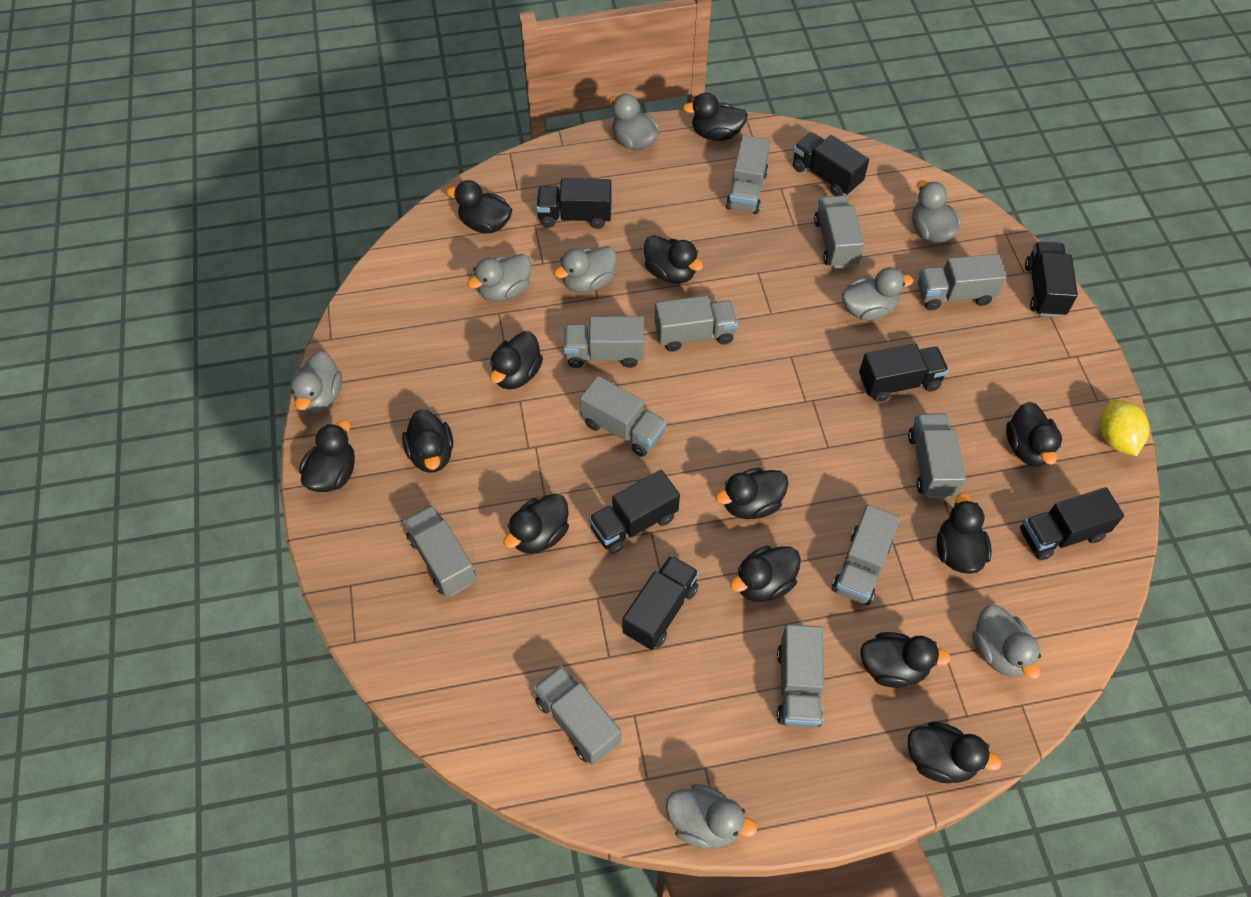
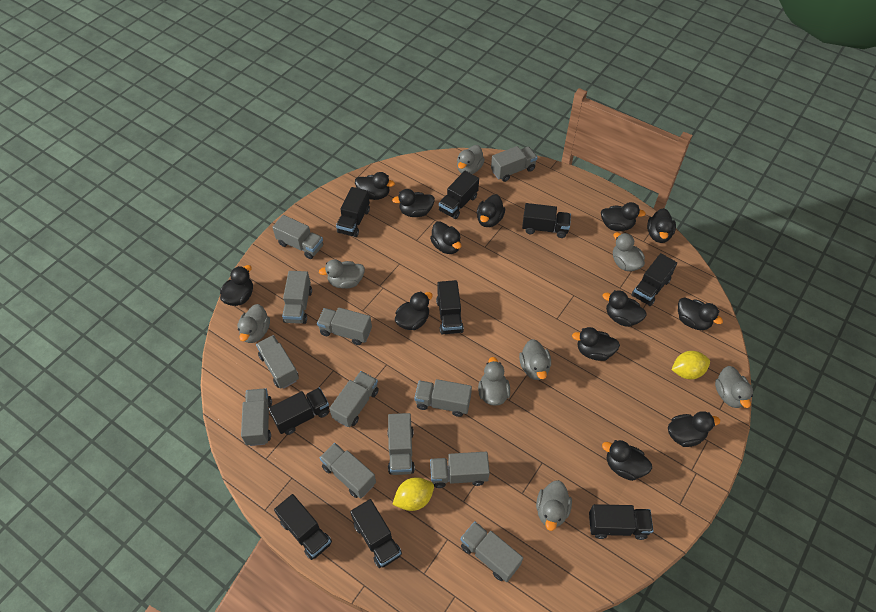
black truck: 7 -> 9
grey truck: 11 -> 12
yellow lemon: 1 -> 2

